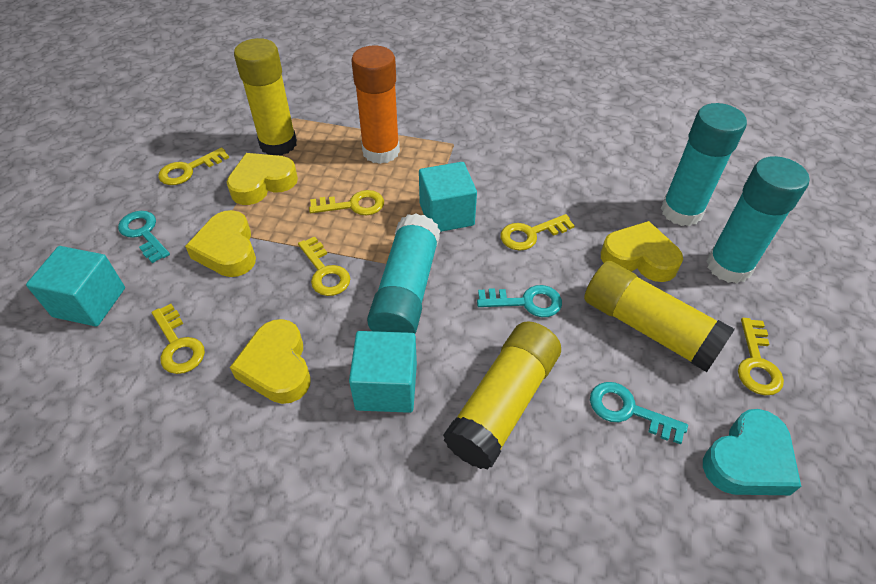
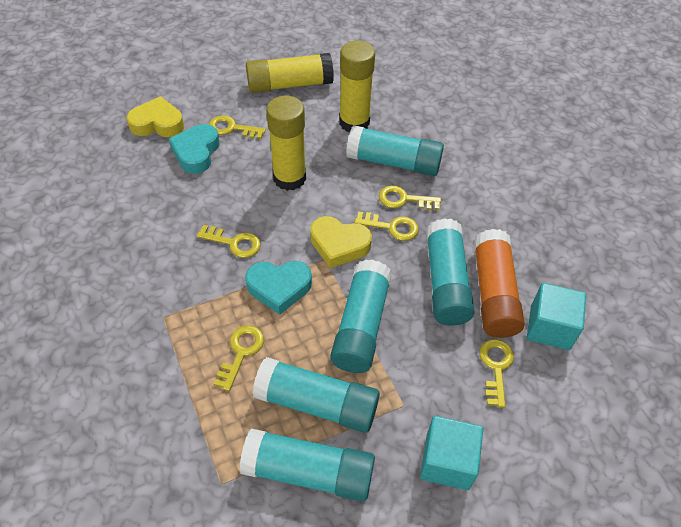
turquoise cube: 3 -> 2
turquoise glue stick: 3 -> 5
turquoise heart: 1 -> 2
turquoise key: 3 -> 0
yellow heart: 4 -> 2

